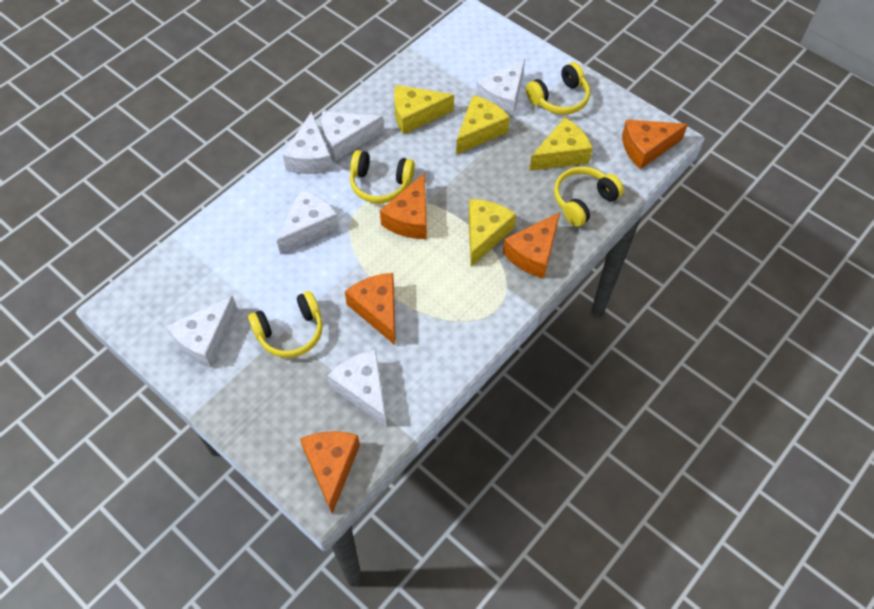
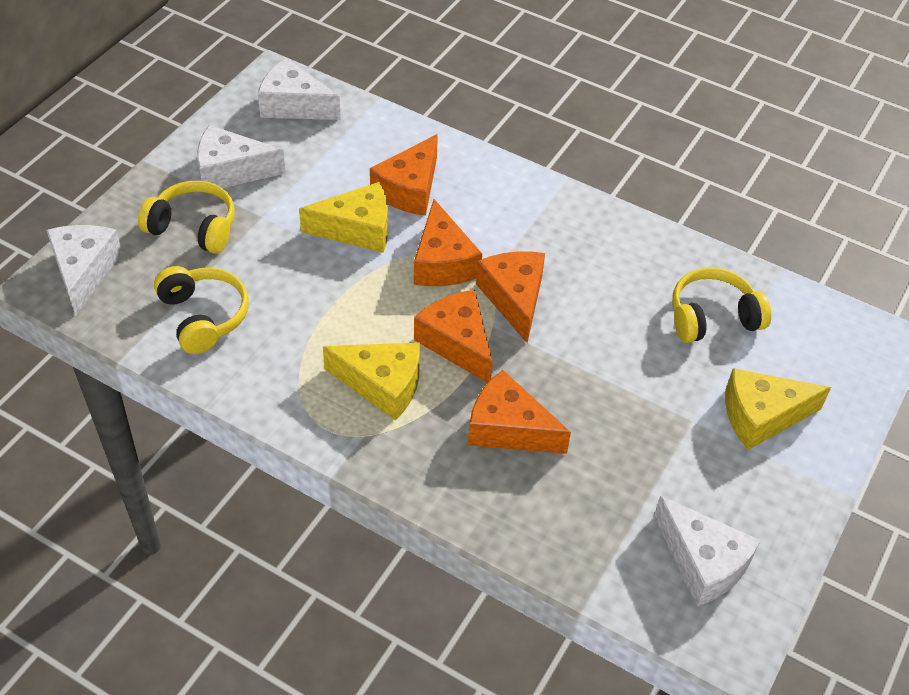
white cheese: 6 -> 4
yellow cheese: 4 -> 3
yellow headphones: 4 -> 3

